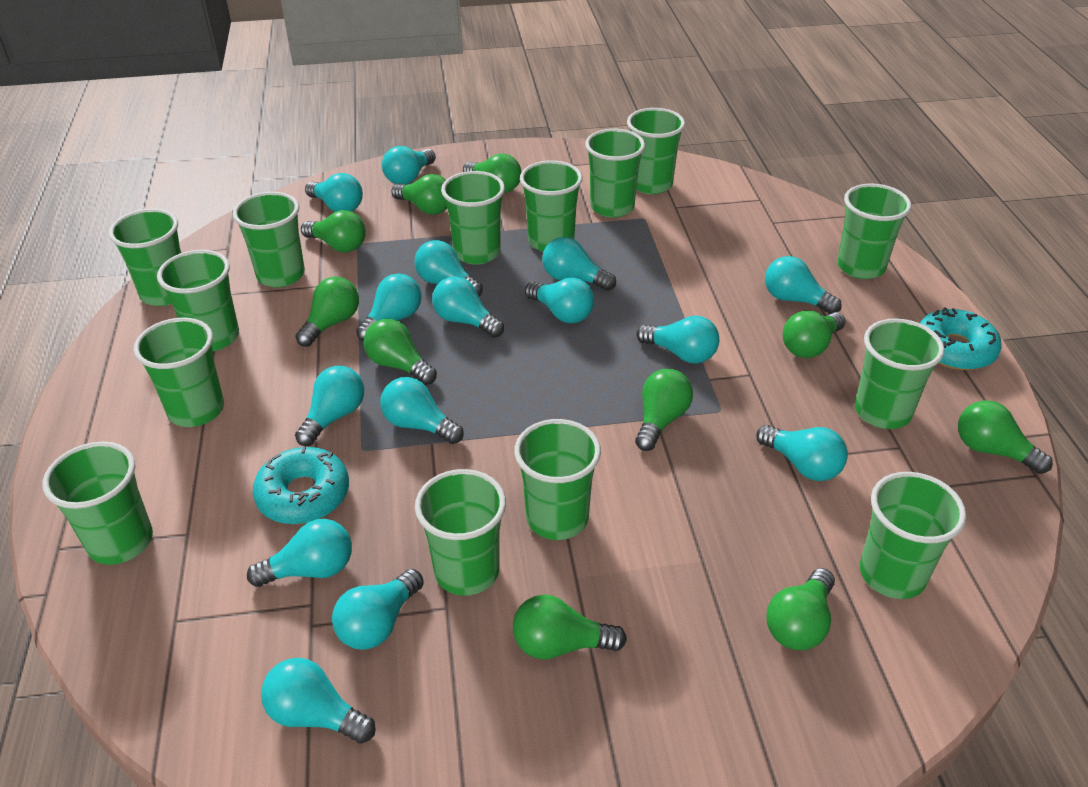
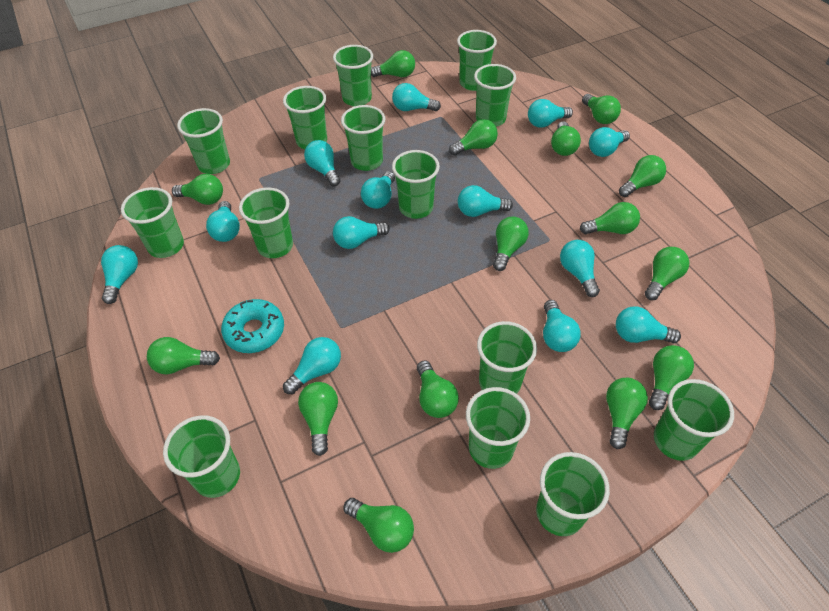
green light bulb: 10 -> 15
turquoise donut: 2 -> 1
turquoise light bulb: 15 -> 13

